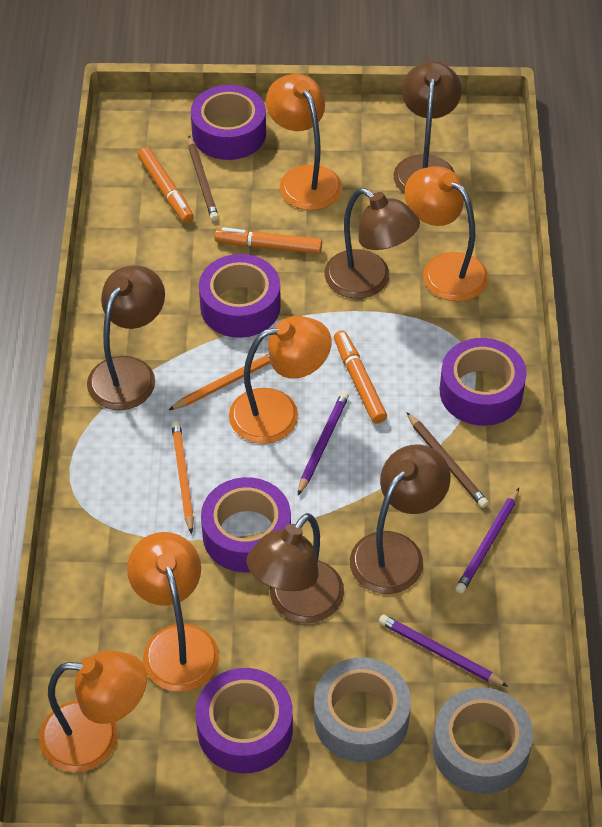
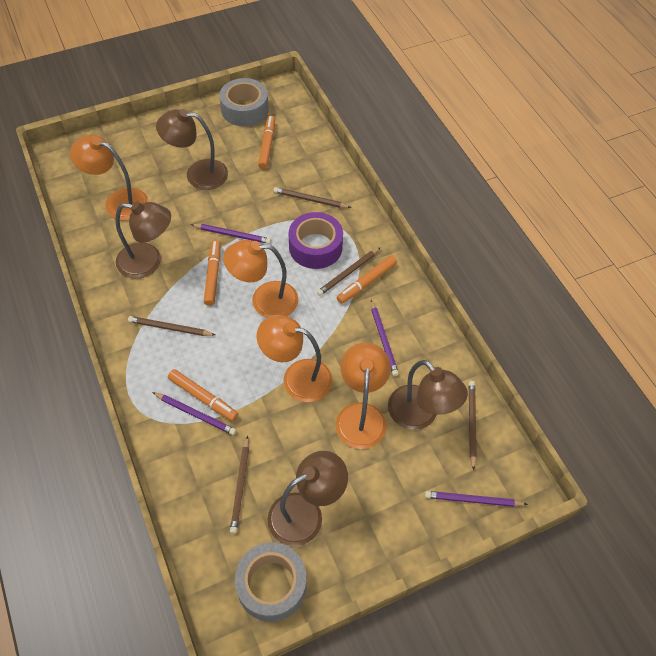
brown lamp: 5 -> 4
brown pencil: 2 -> 5
orange lamp: 5 -> 4
orange marker: 3 -> 4
orange pencil: 2 -> 0
purple pencil: 3 -> 4
purple tape: 5 -> 1

